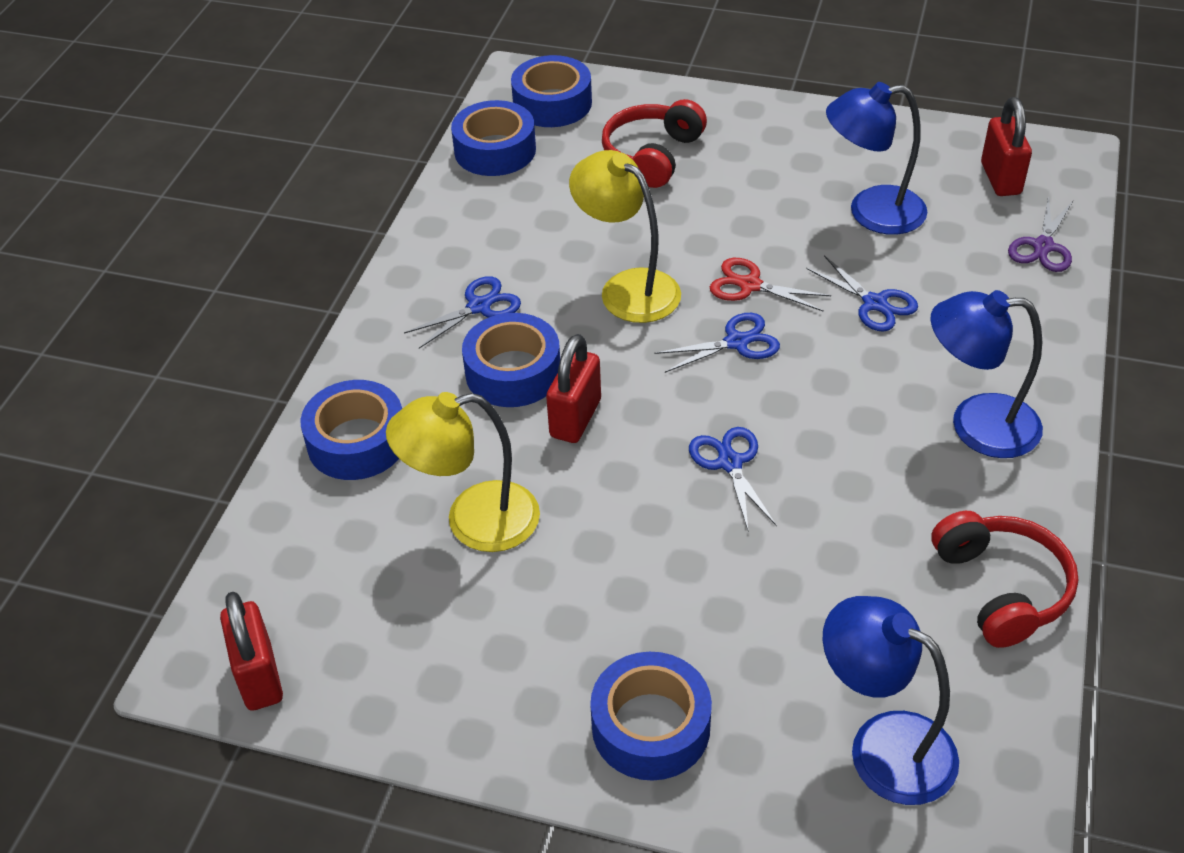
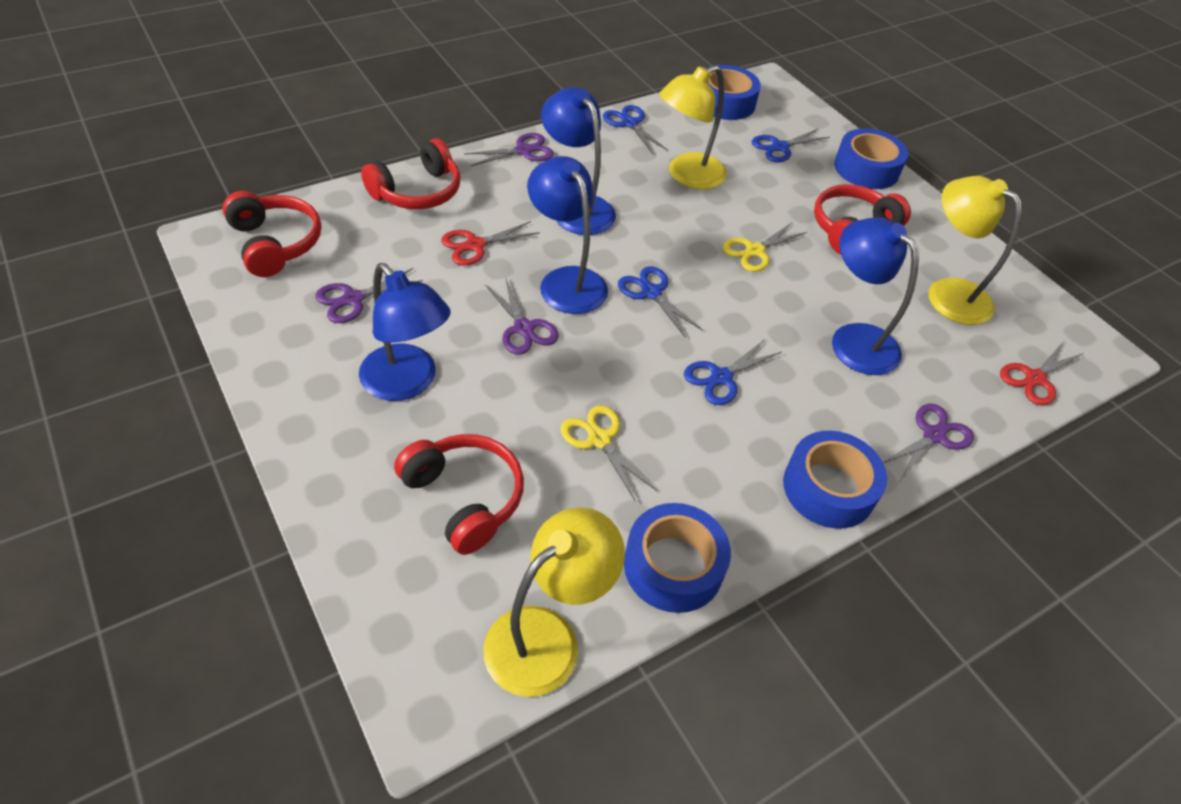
blue lamp: 3 -> 4
blue tape: 5 -> 4
purple scissors: 1 -> 4
red headphones: 2 -> 4
red padlock: 3 -> 0
red scissors: 1 -> 2
yellow lamp: 2 -> 3
yellow scissors: 0 -> 2

